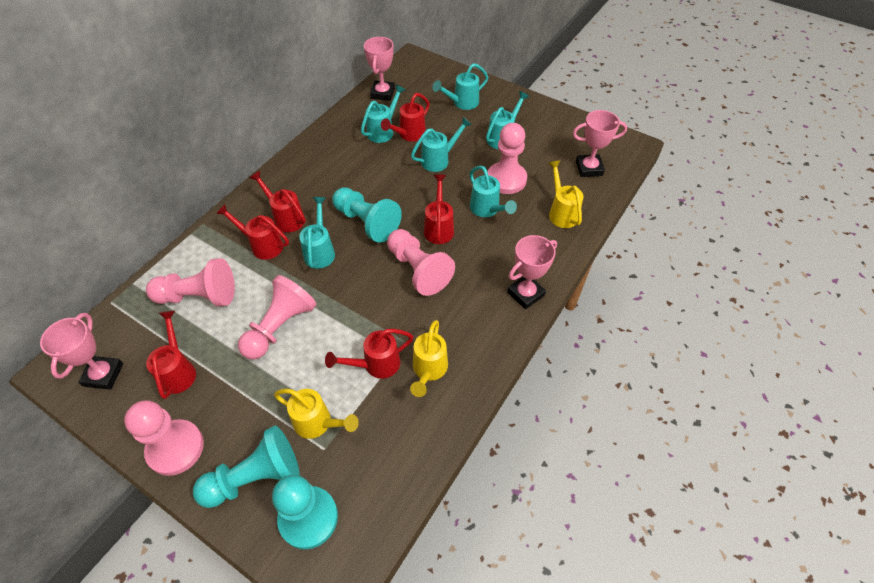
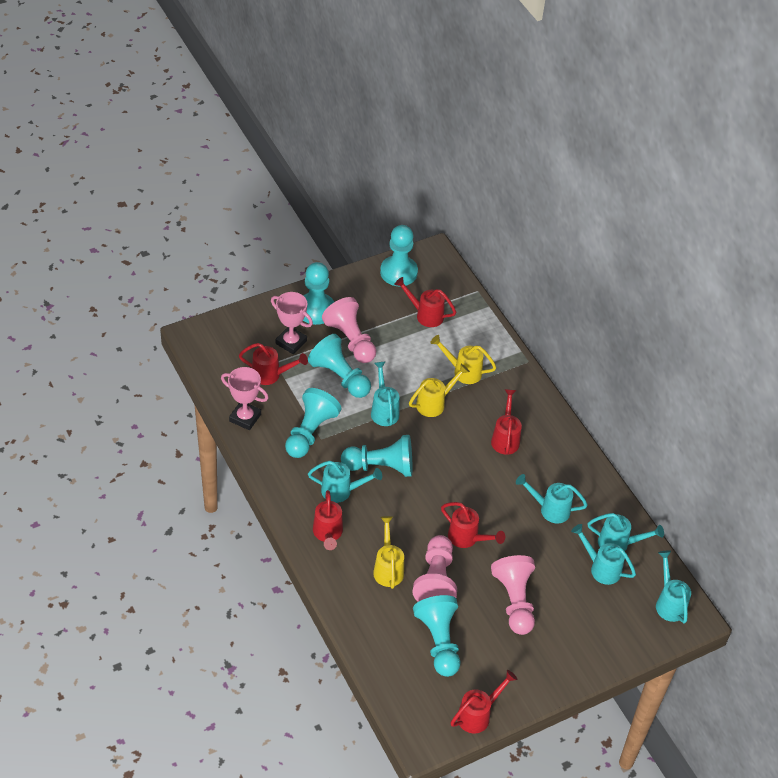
pink pawn: 5 -> 3
pink trophy: 4 -> 2
turquoise pawn: 3 -> 6

